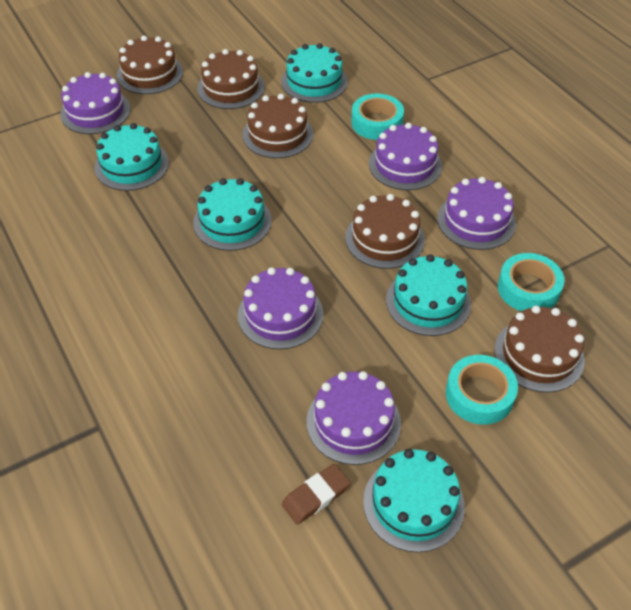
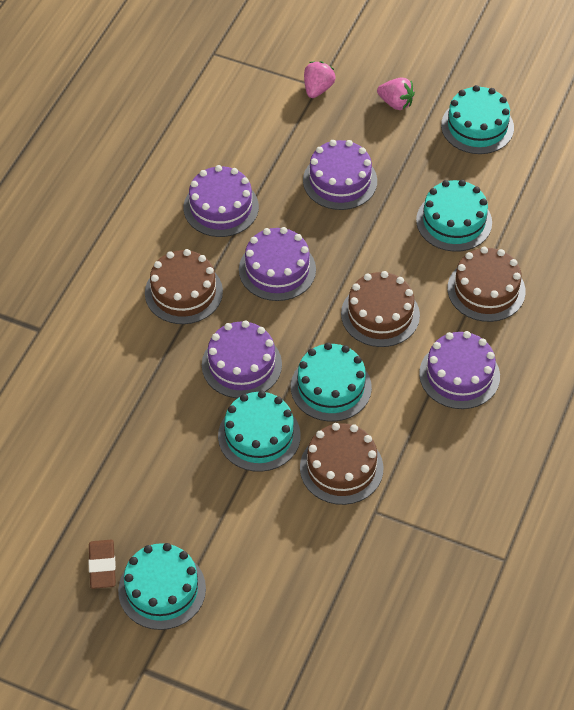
brown cake: 5 -> 4
pink strawberry: 0 -> 2
turquoise tape: 3 -> 0

